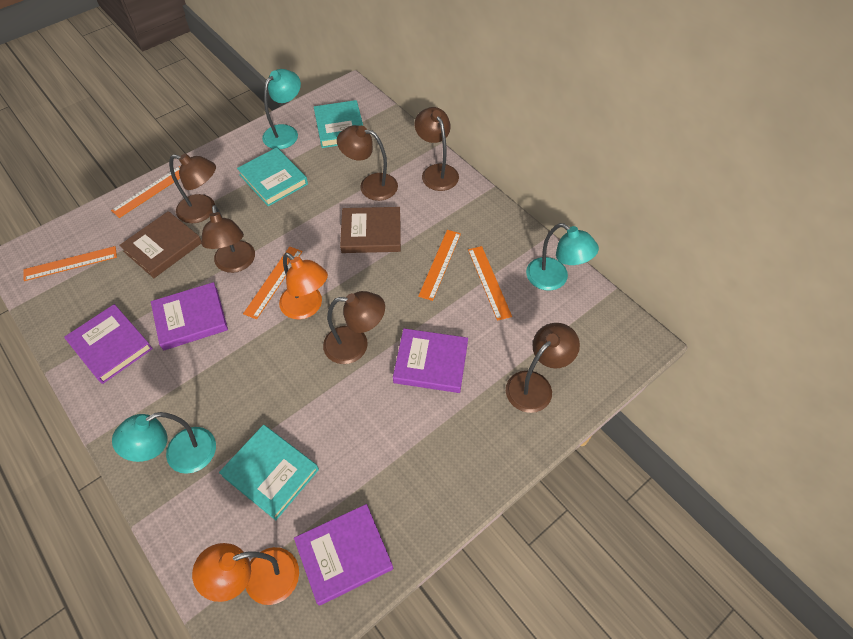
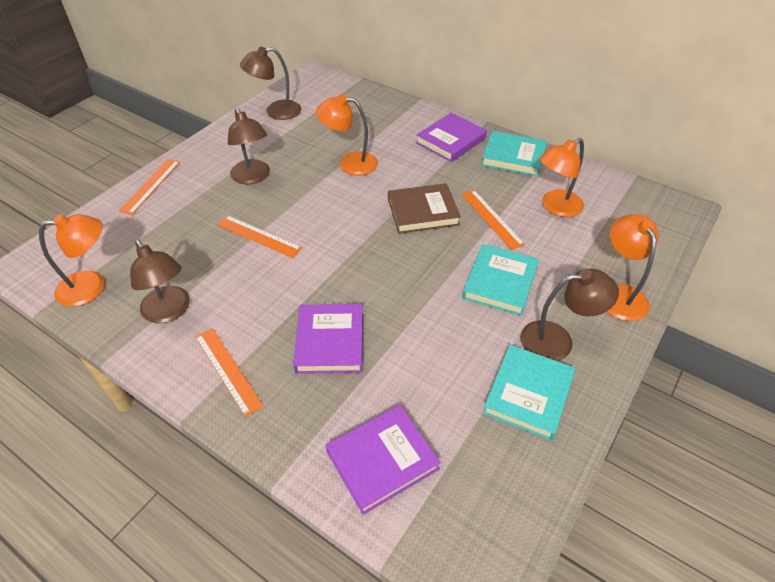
brown book: 2 -> 1
brown lamp: 6 -> 4
orange lamp: 2 -> 4
orange ruler: 5 -> 4
purple book: 4 -> 3
turquoise lamp: 3 -> 0

